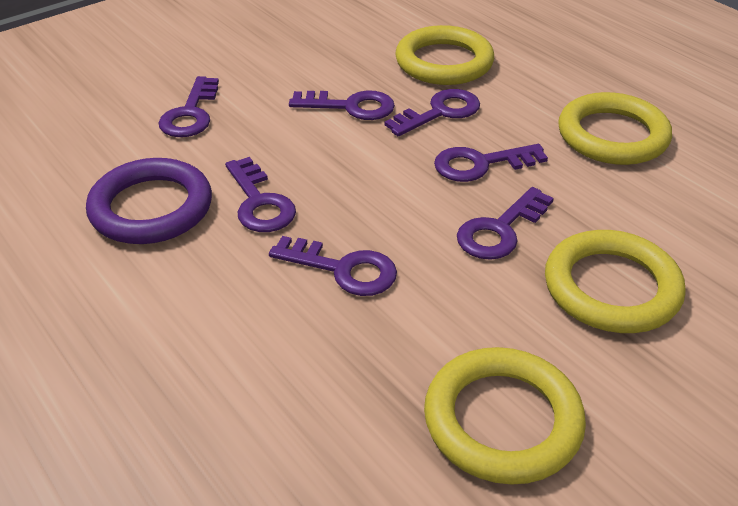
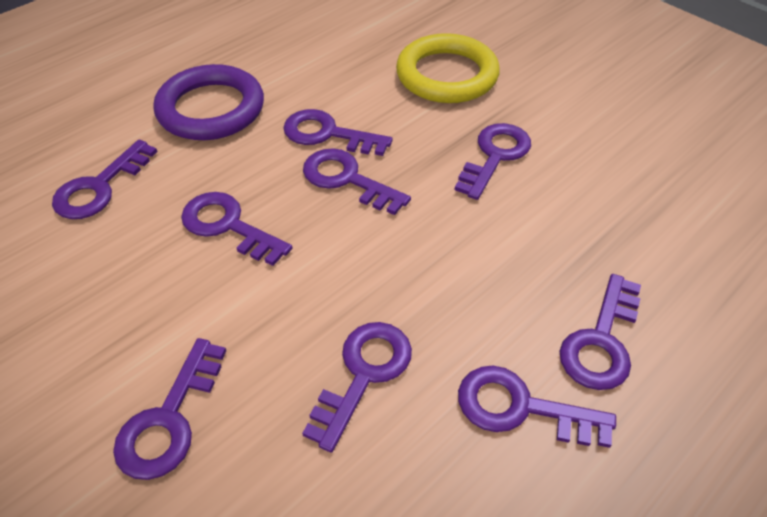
purple key: 7 -> 9
yellow ring: 4 -> 1

